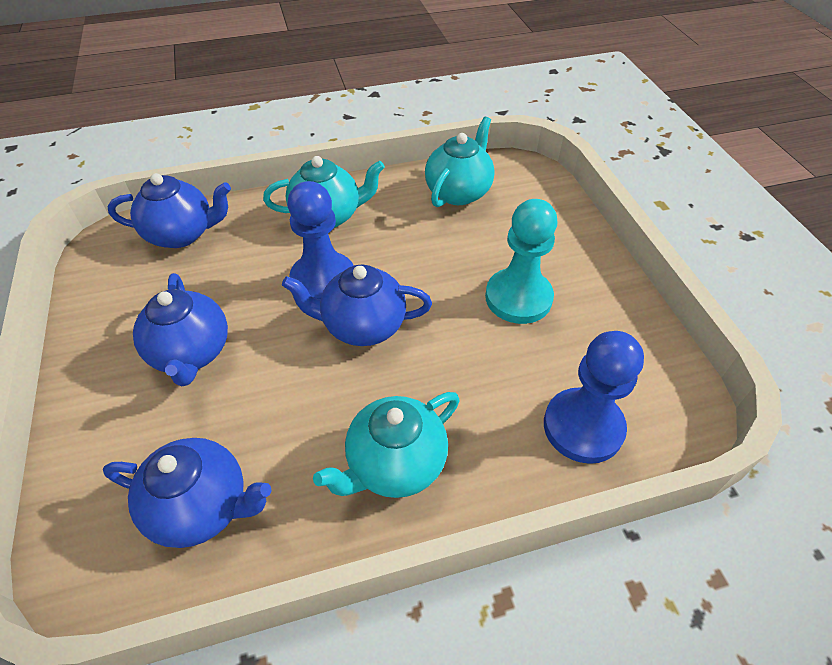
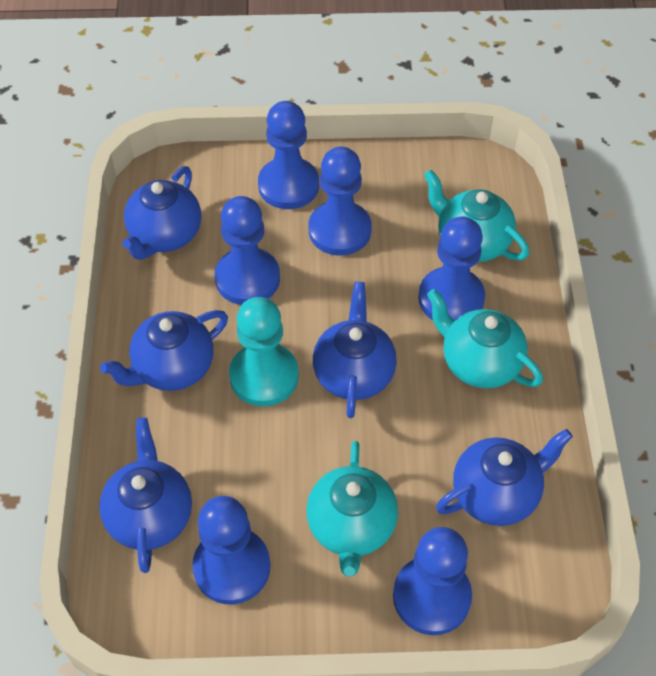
blue pawn: 2 -> 6
blue teapot: 4 -> 5

